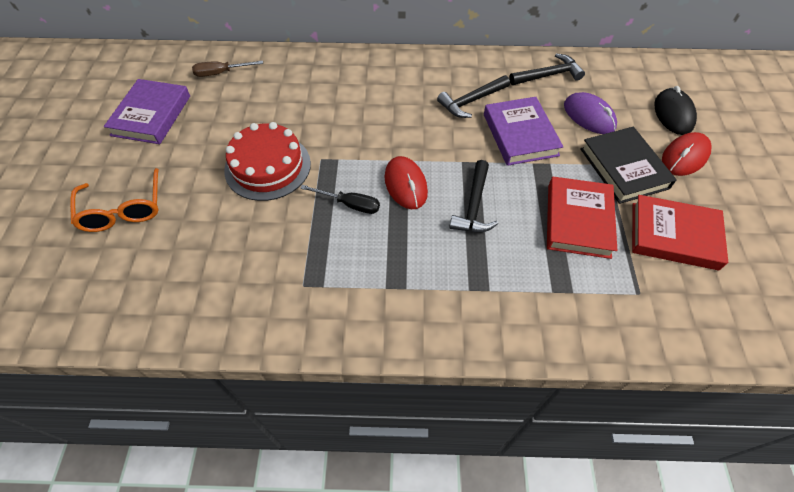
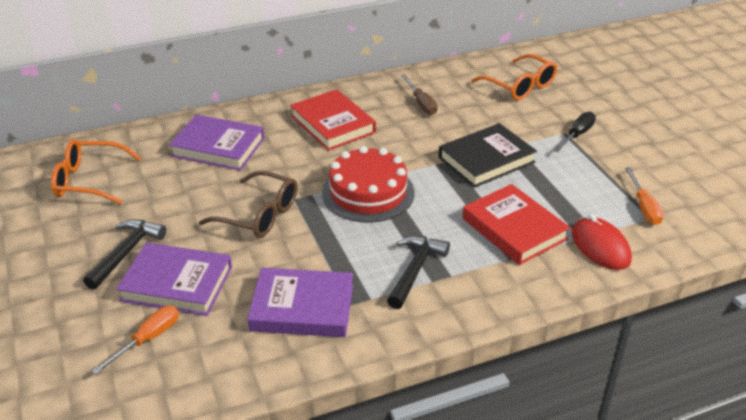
black hammer: 3 -> 2
black mouse: 1 -> 0
brown glasses: 0 -> 1
orange glasses: 1 -> 2
orange screwdriver: 0 -> 2
purple book: 2 -> 3
purple mouse: 1 -> 0
red mouse: 2 -> 1

